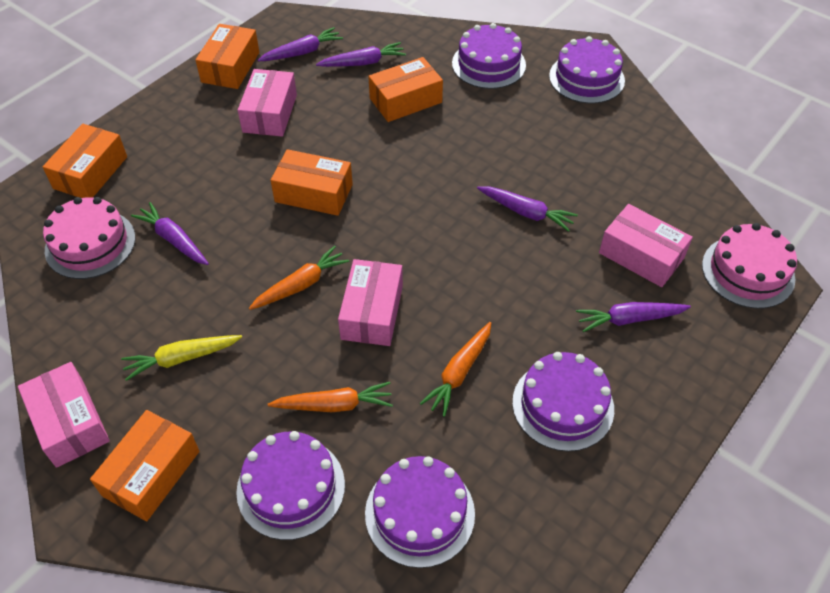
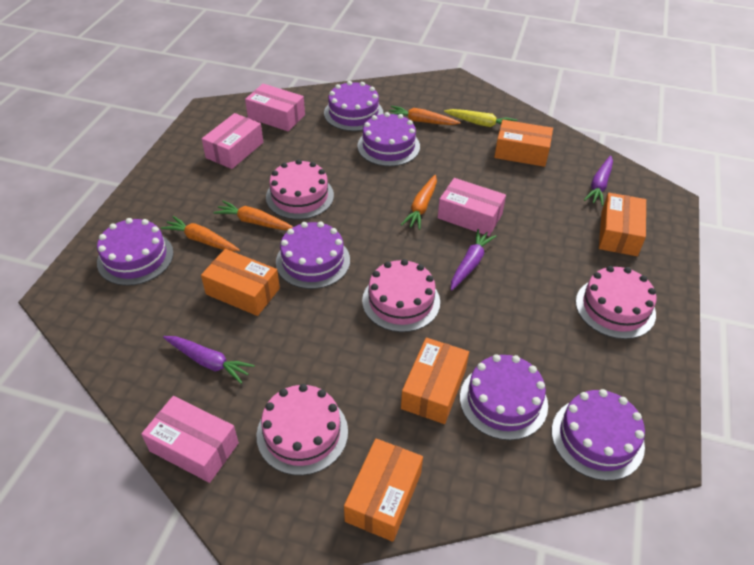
orange carrot: 3 -> 4
pink cake: 2 -> 4
purple cake: 5 -> 6
purple carrot: 5 -> 3

